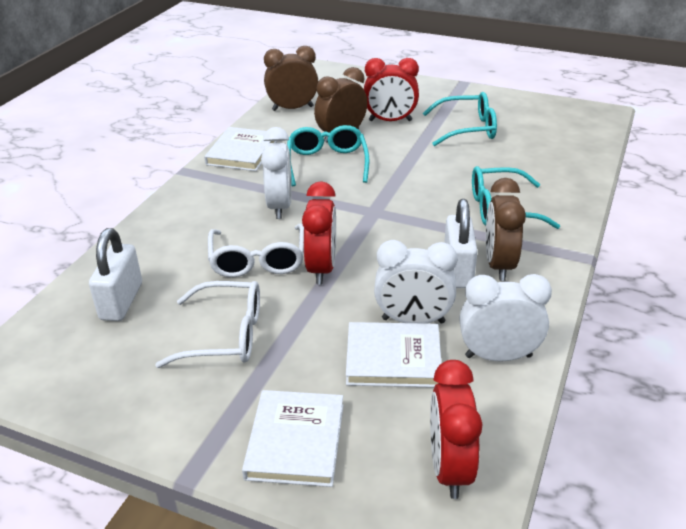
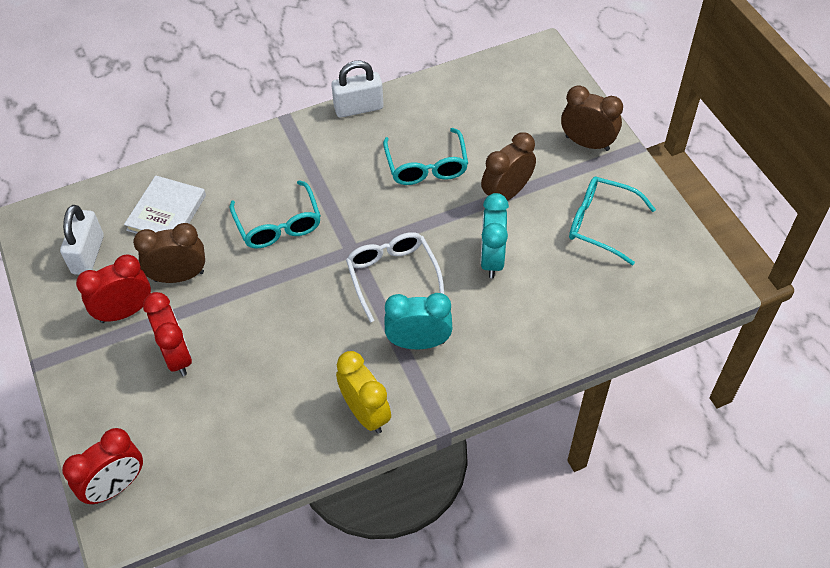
turquoise clock: 0 -> 2
white book: 3 -> 1
white clock: 3 -> 0
white glasses: 2 -> 1
yellow clock: 0 -> 1

